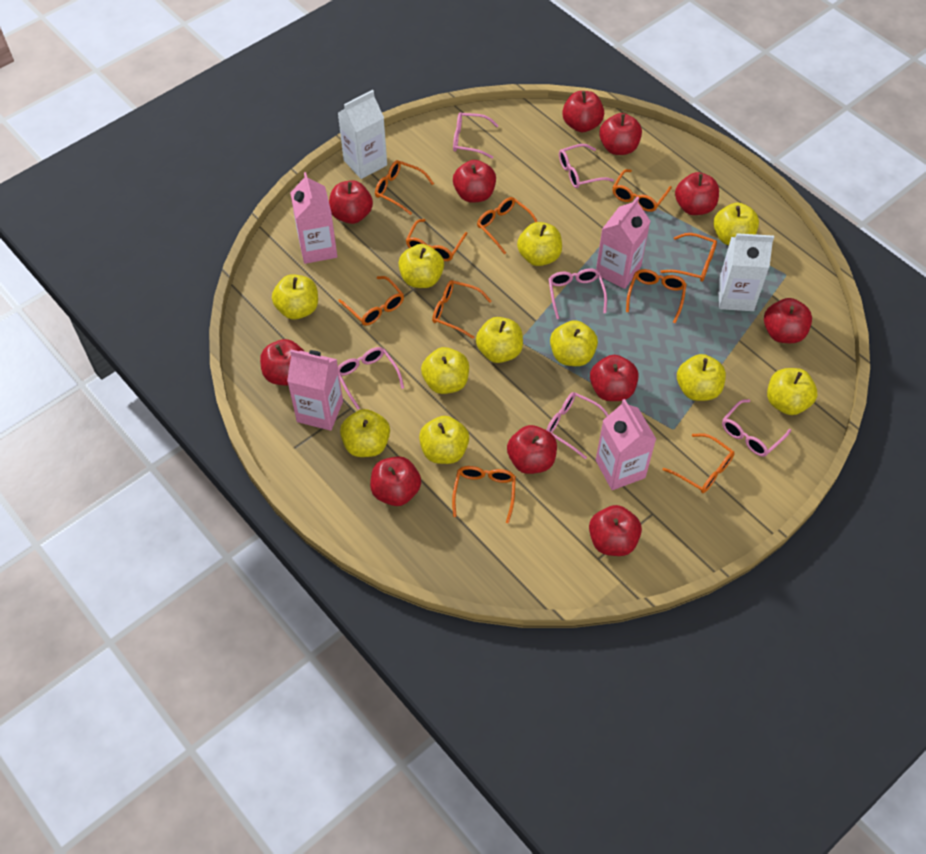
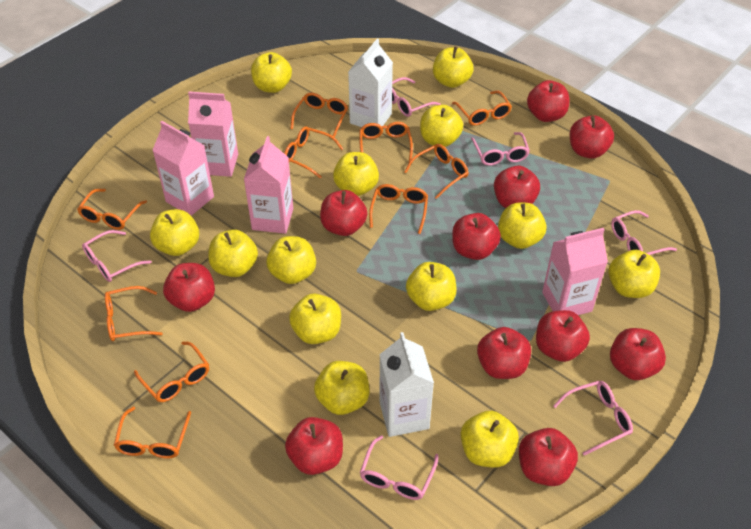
yellow apple: 11 -> 13

